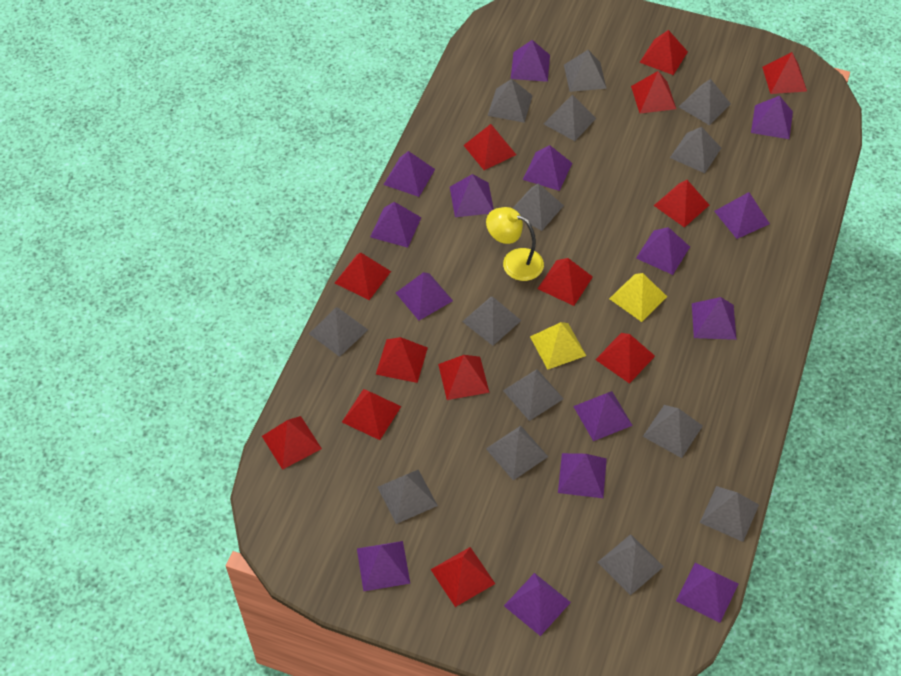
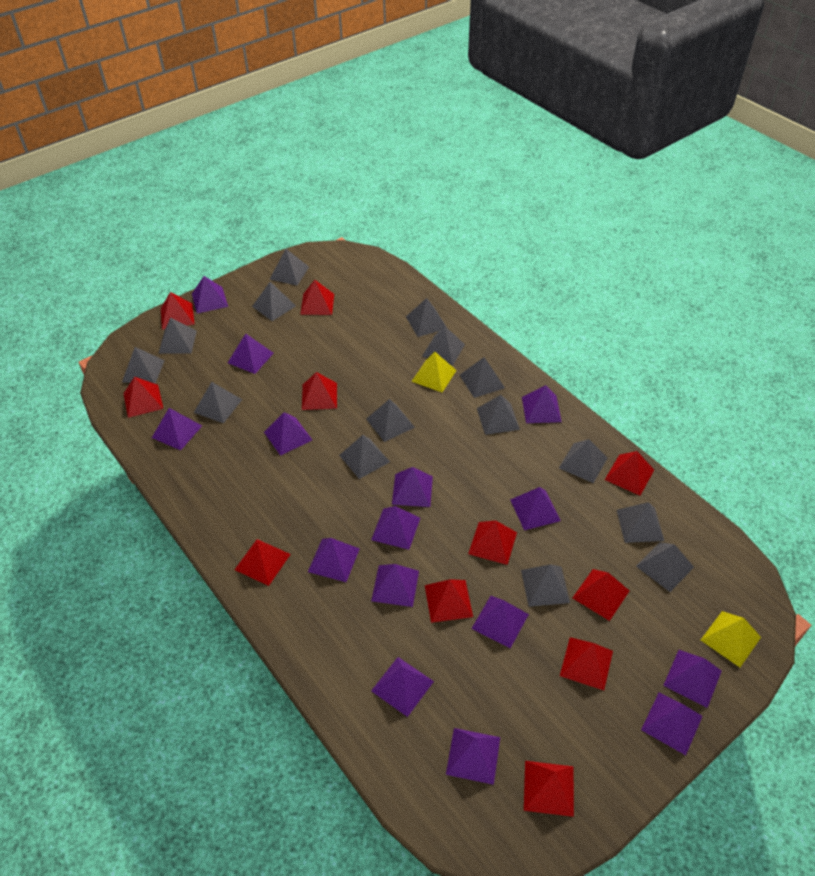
grey pyramid: 14 -> 15
red pyramid: 13 -> 11
yellow lamp: 1 -> 0

